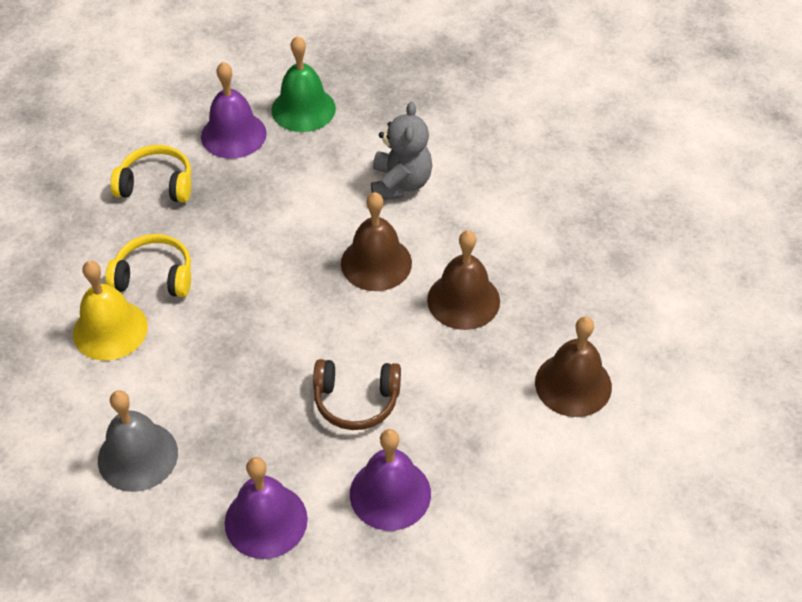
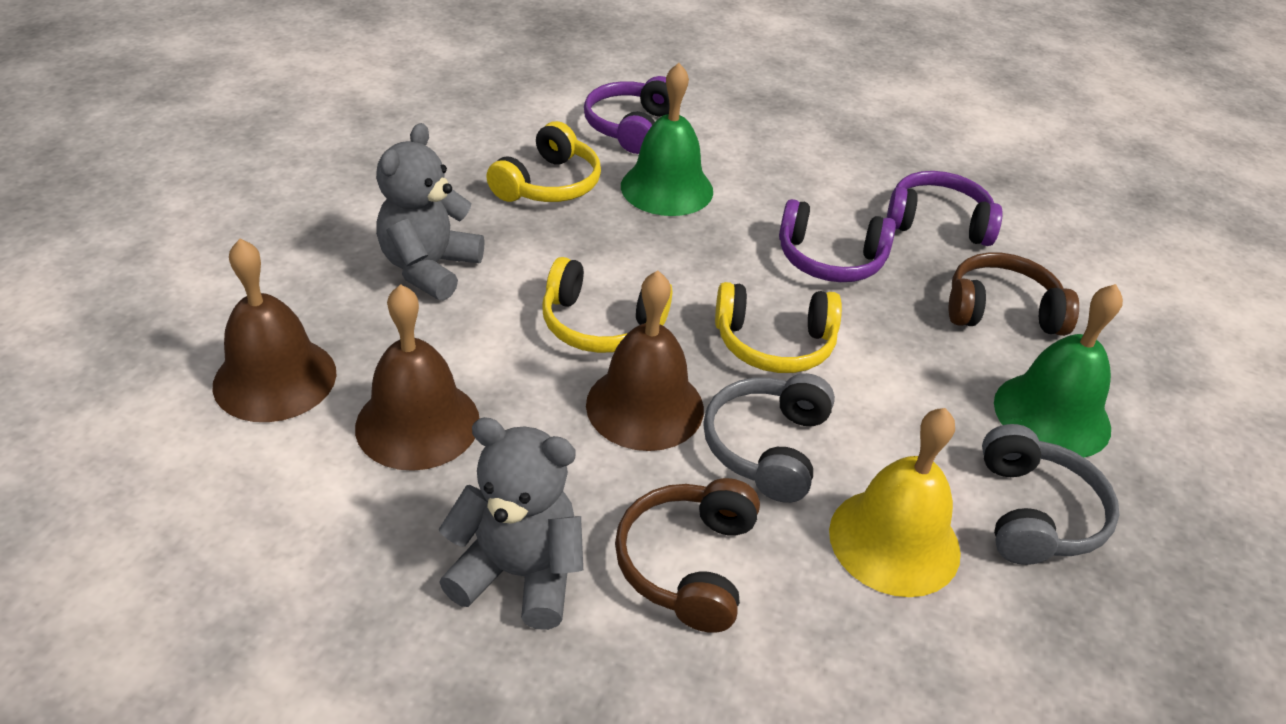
brown headphones: 1 -> 2
green bell: 1 -> 2
grey bell: 1 -> 0
grey headphones: 0 -> 2
grey teddy bear: 1 -> 2
purple bell: 3 -> 0
purple headphones: 0 -> 3
yellow headphones: 2 -> 3

